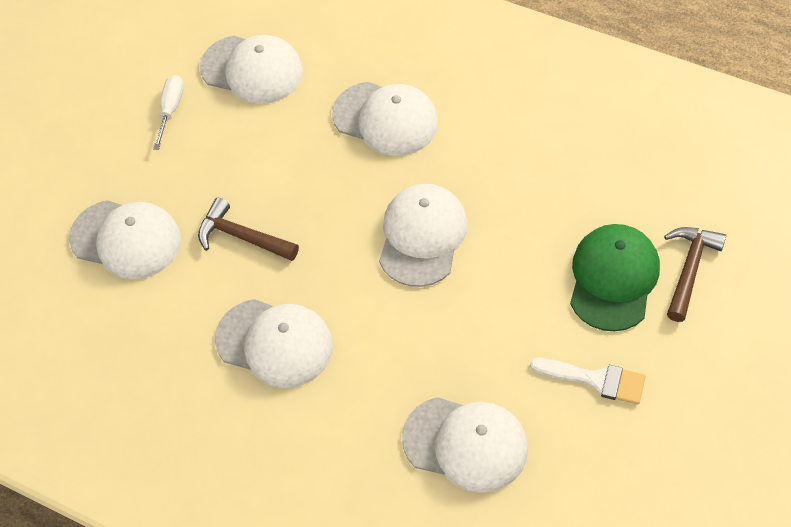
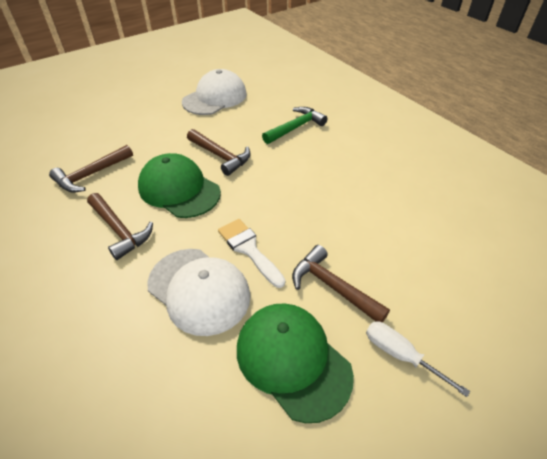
brown hammer: 2 -> 4
green cap: 1 -> 2
green hammer: 0 -> 1
white cap: 6 -> 2

